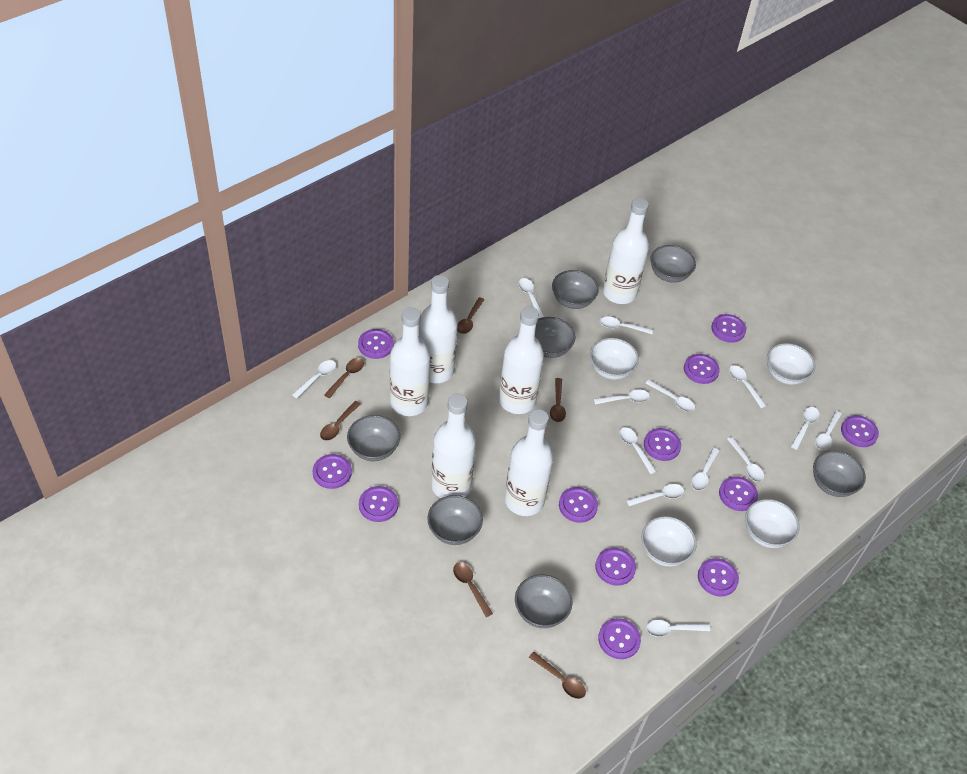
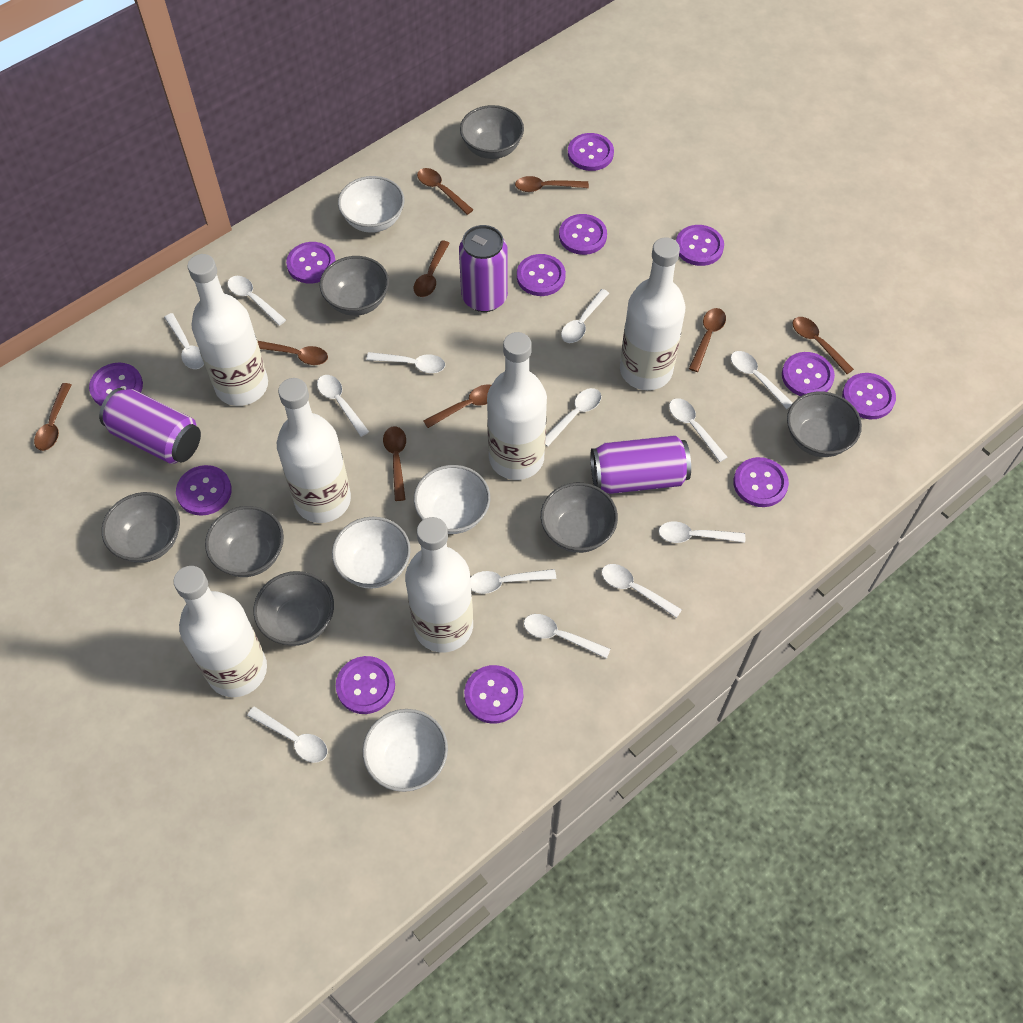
brown spoon: 6 -> 9
purple can: 0 -> 3

